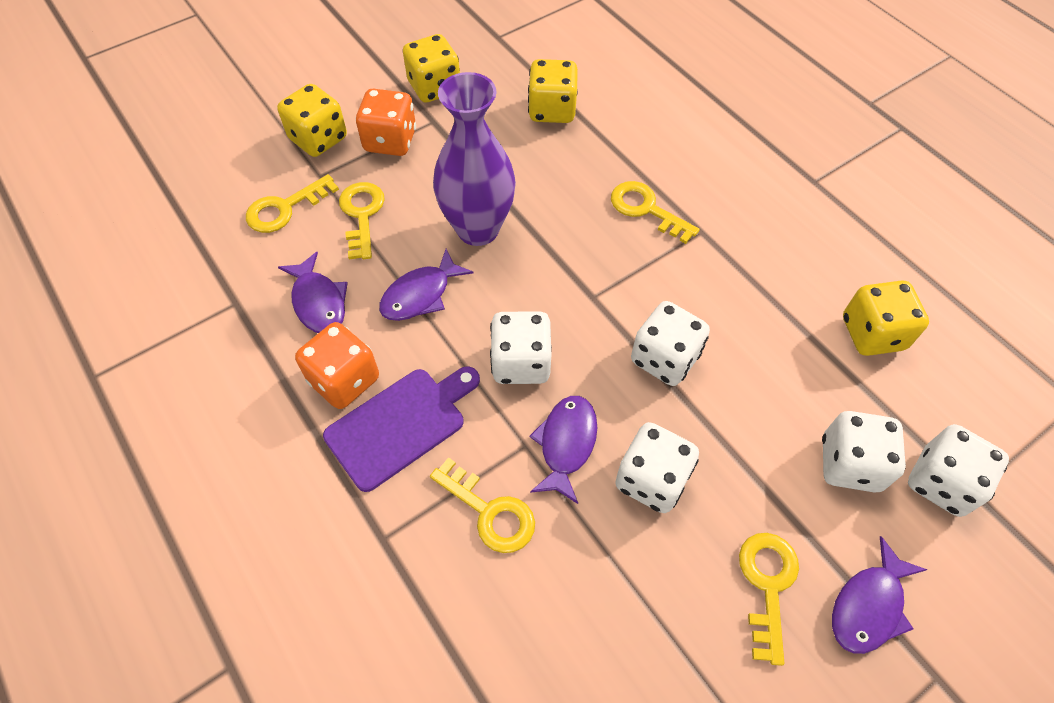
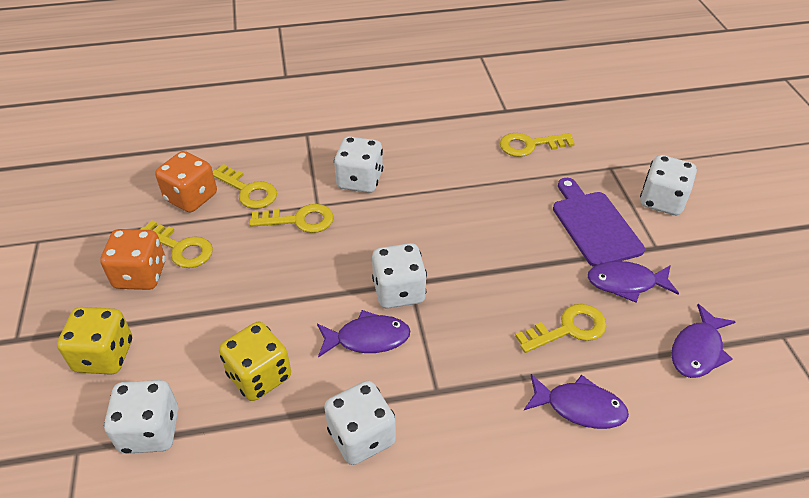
purple vase: 1 -> 0
yellow dice: 4 -> 2

